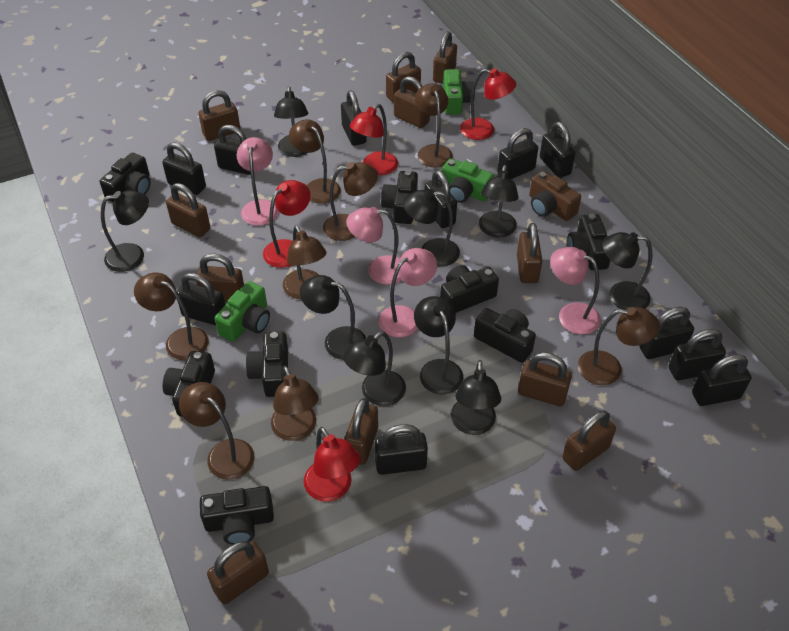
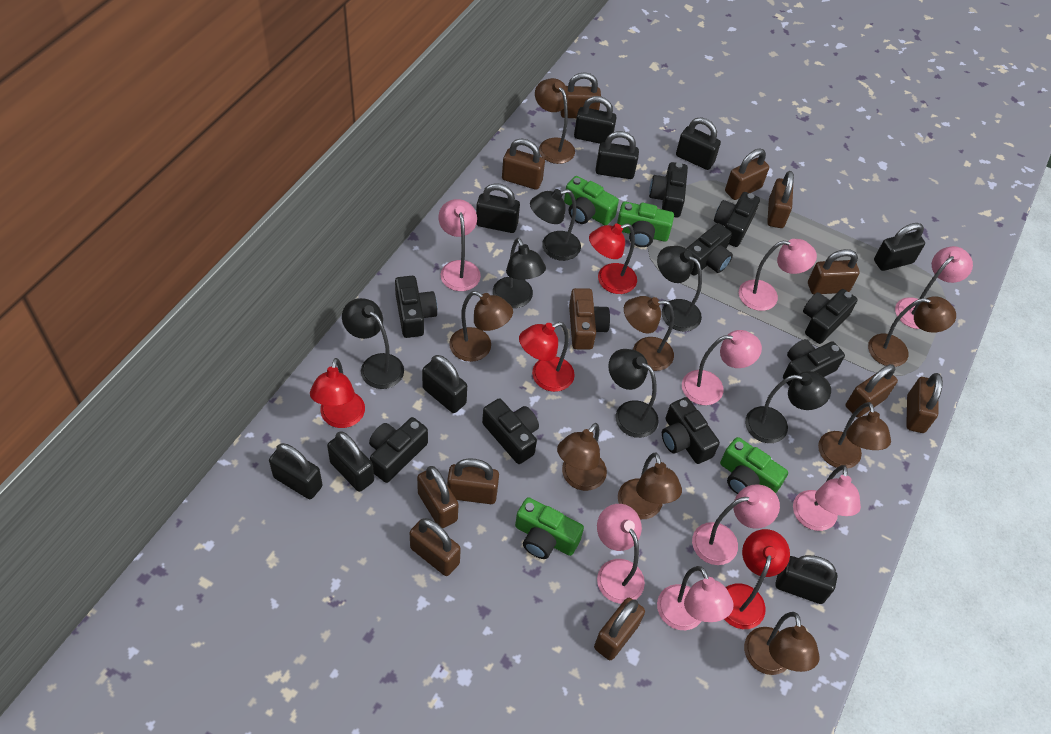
black camera: 8 -> 9
black lamp: 9 -> 6
black padlock: 11 -> 9
green camera: 3 -> 4
pink lamp: 4 -> 8

